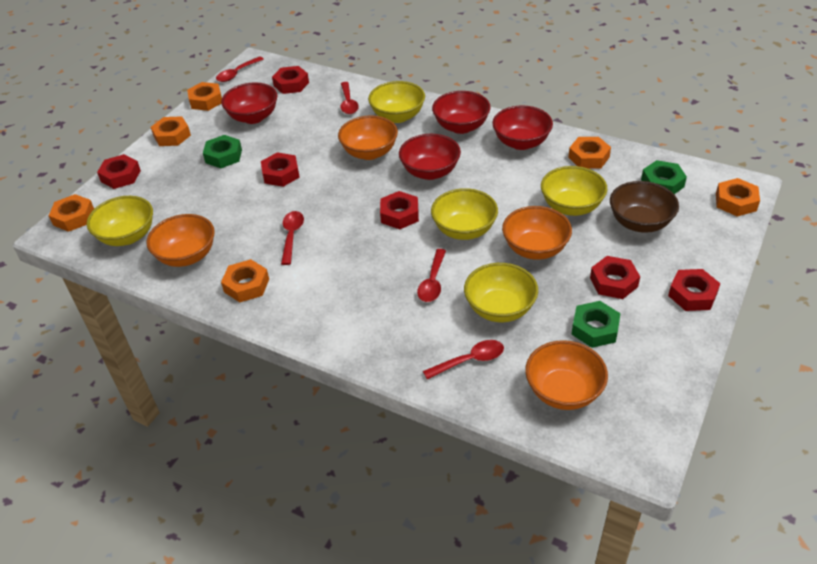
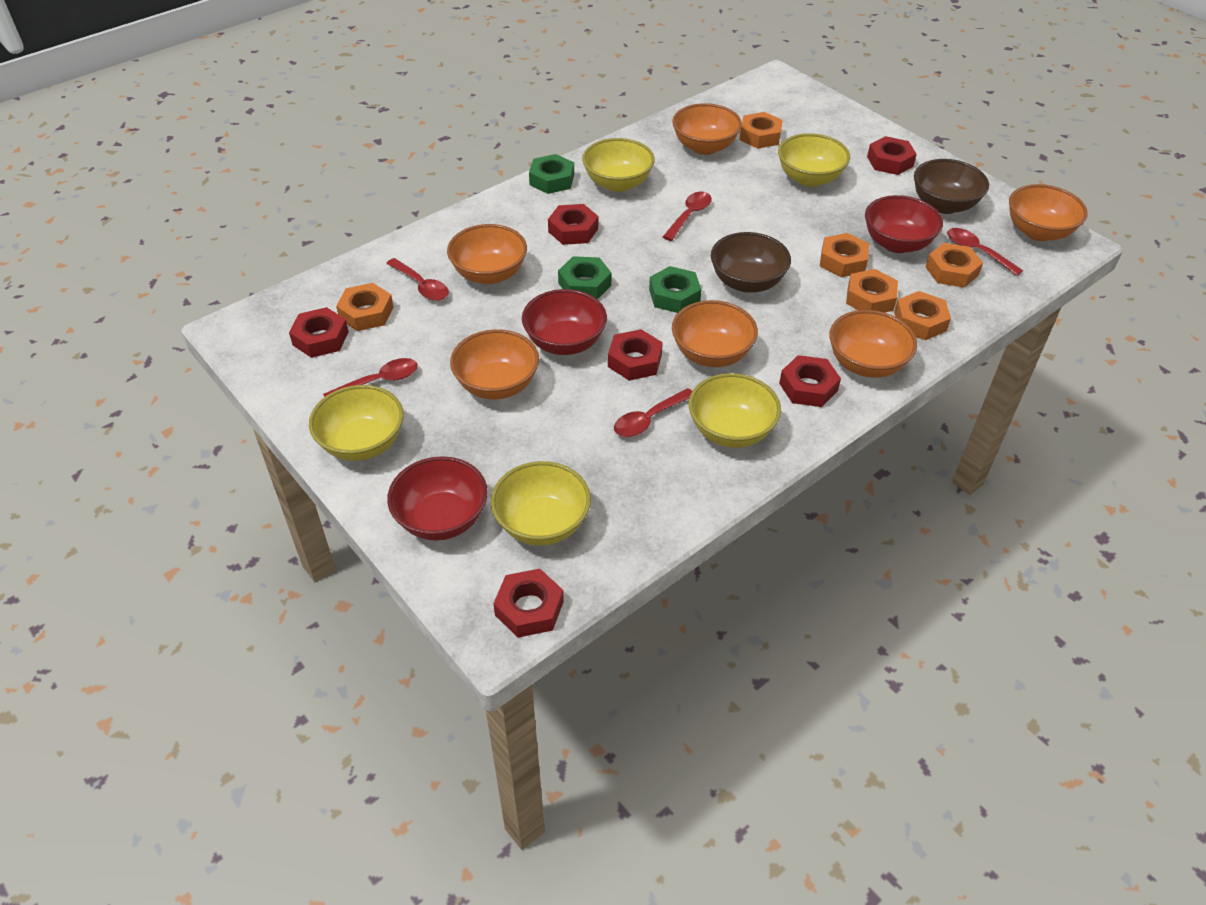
brown bowl: 1 -> 2
orange bowl: 4 -> 6
red bowl: 4 -> 3

